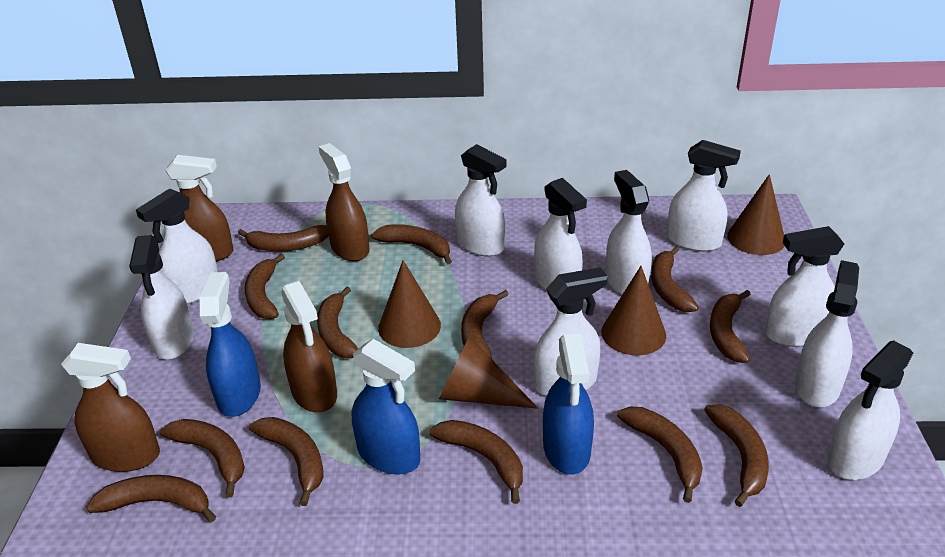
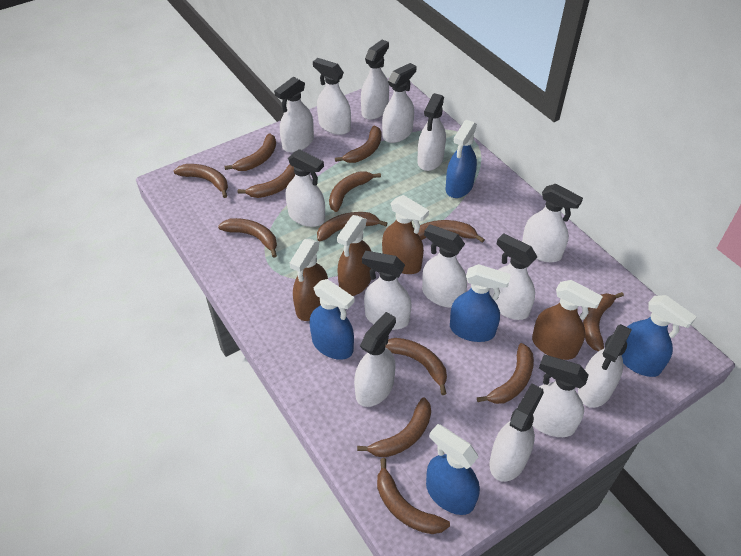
blue spray bottle: 3 -> 5
brown cone: 4 -> 0
white spray bottle: 10 -> 14

